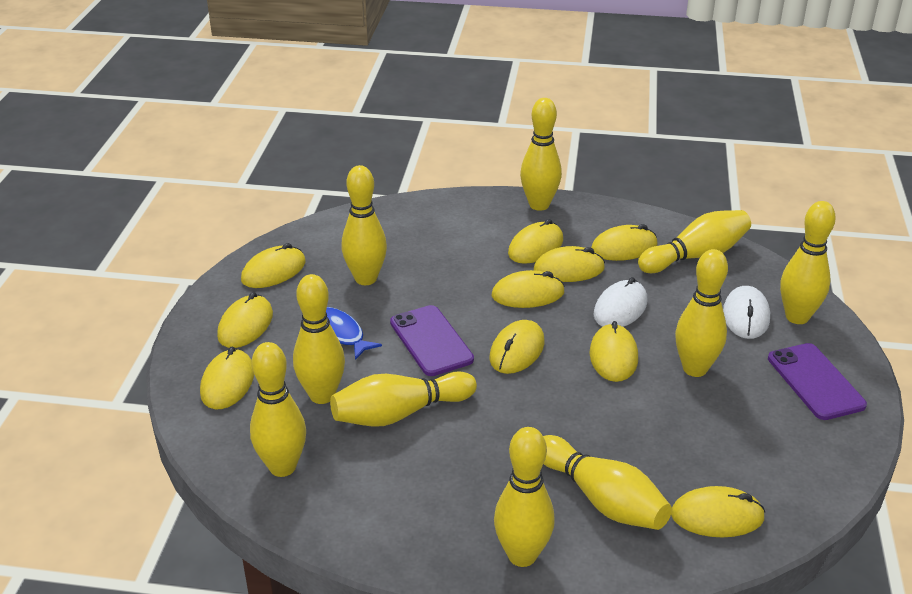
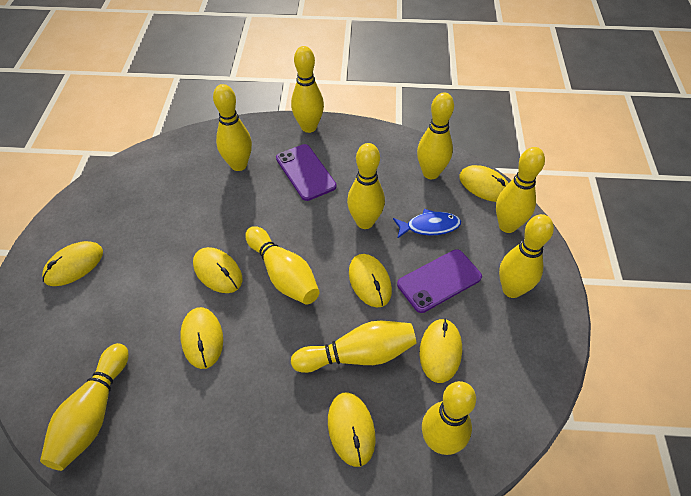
white mouse: 2 -> 0
yellow mouse: 10 -> 7

